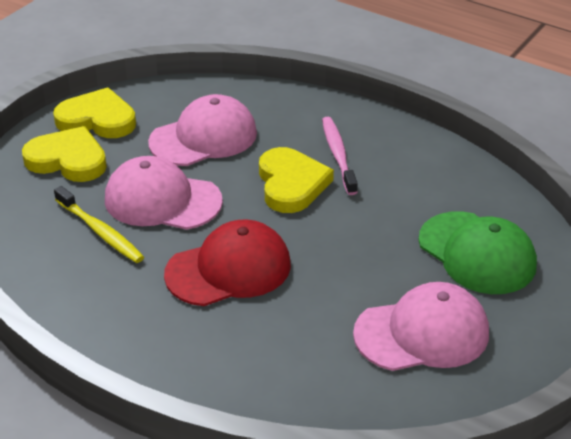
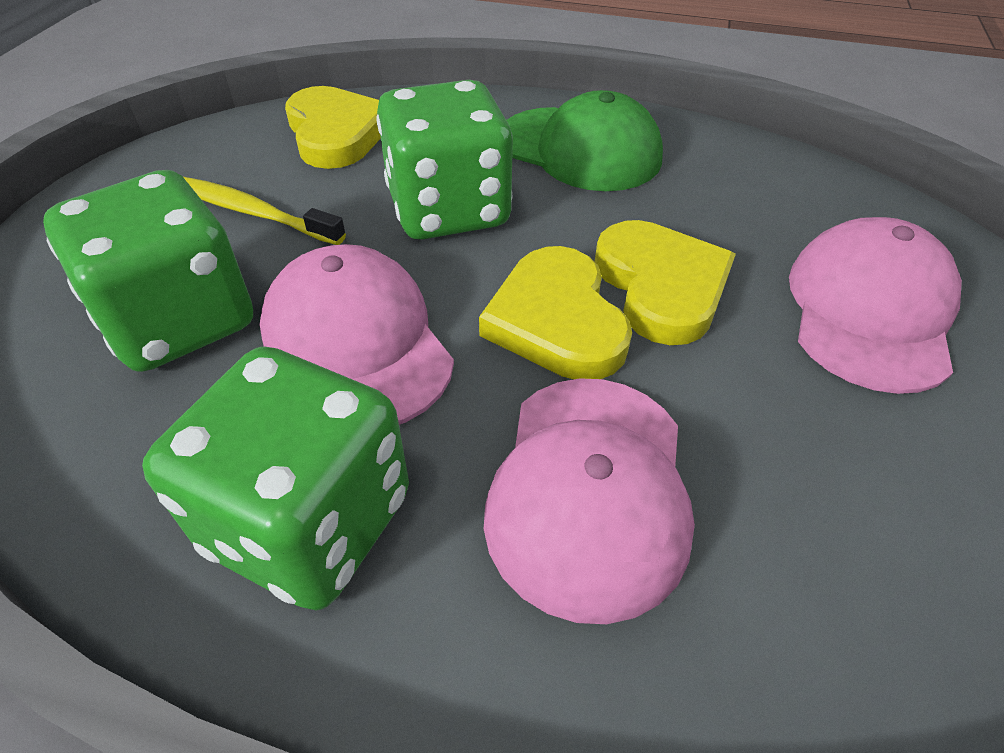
green dice: 0 -> 3
pink toothbrush: 1 -> 0
red cap: 1 -> 0

